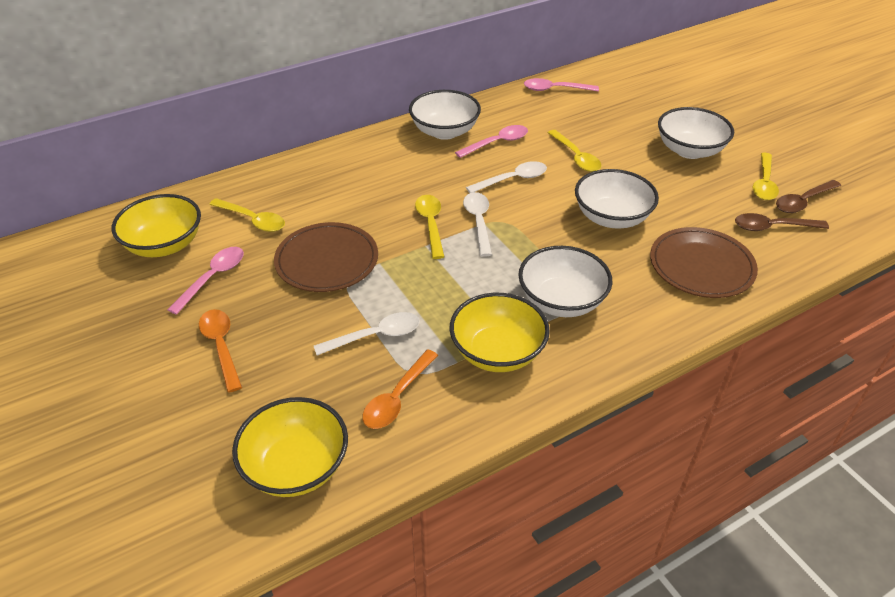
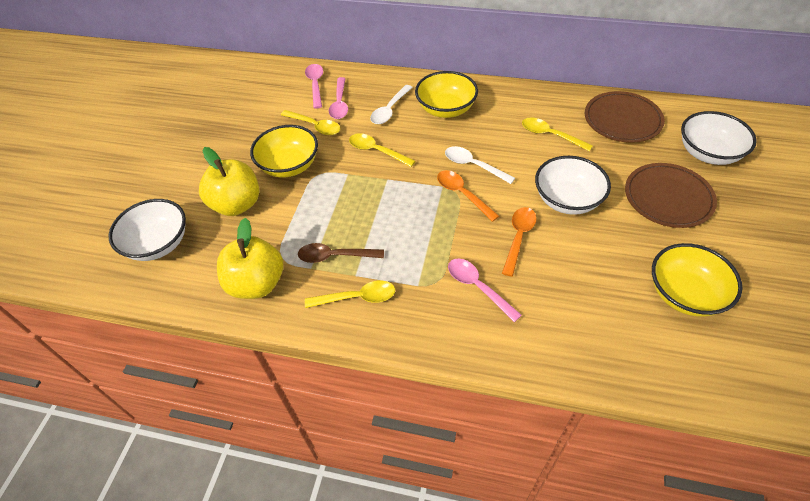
brown spoon: 2 -> 1
white bowl: 4 -> 3
white spoon: 3 -> 2
yellow apple: 0 -> 2

